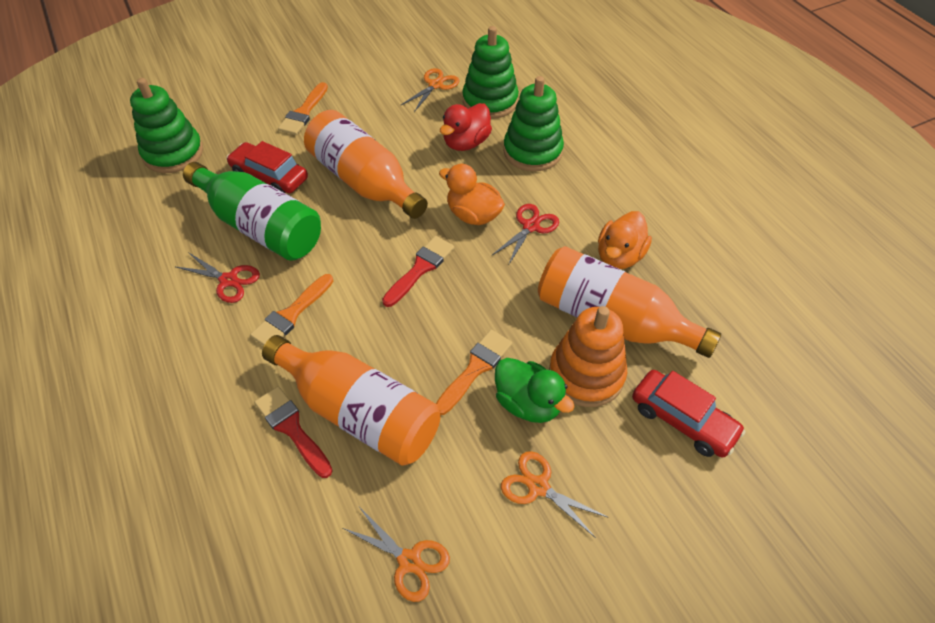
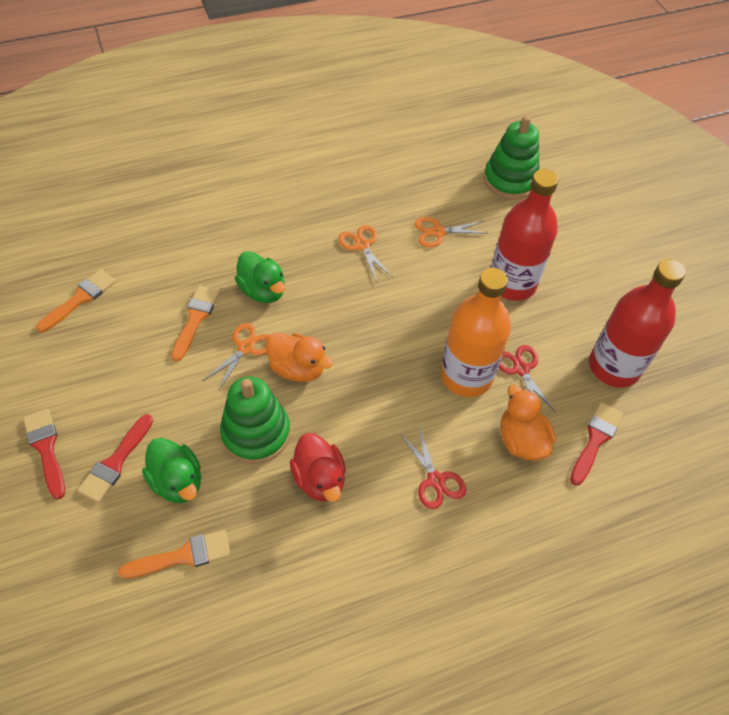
green bottle: 1 -> 0
green duck: 1 -> 2
green stacking toy: 3 -> 2
orange bottle: 3 -> 1
orange stacking toy: 1 -> 0
red bottle: 0 -> 2
red brush: 2 -> 3
red car: 2 -> 0

